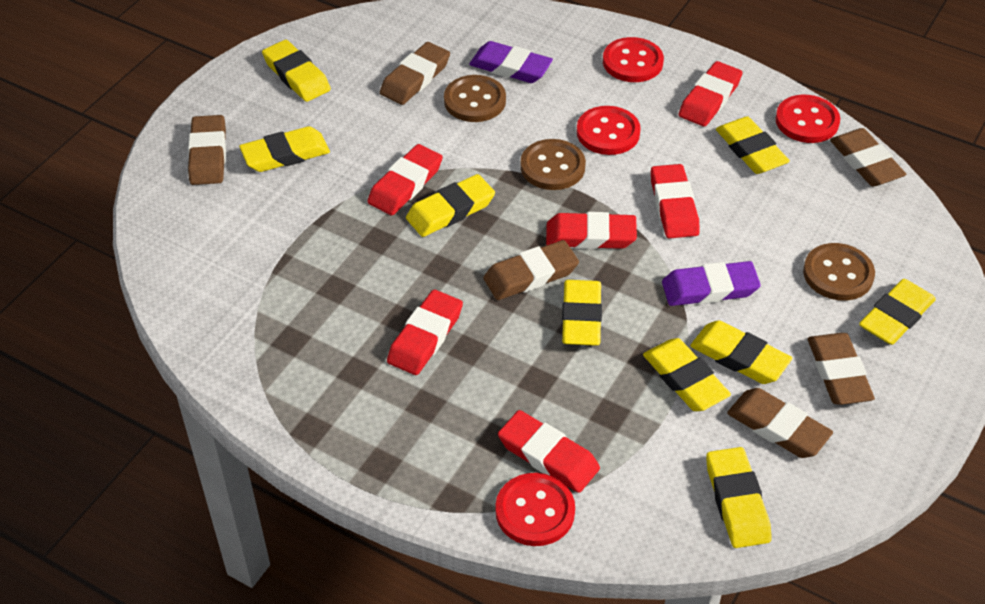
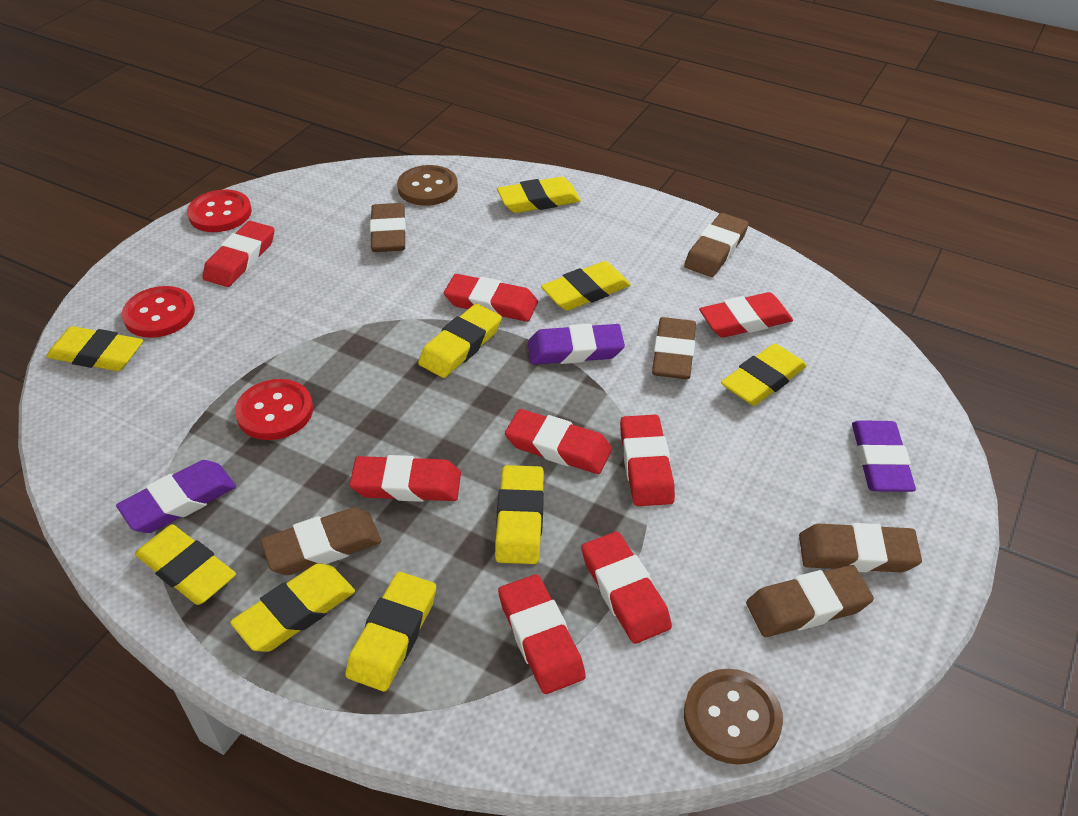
brown button: 3 -> 2
purple eraser: 2 -> 3
red button: 4 -> 3
red eraser: 6 -> 8

